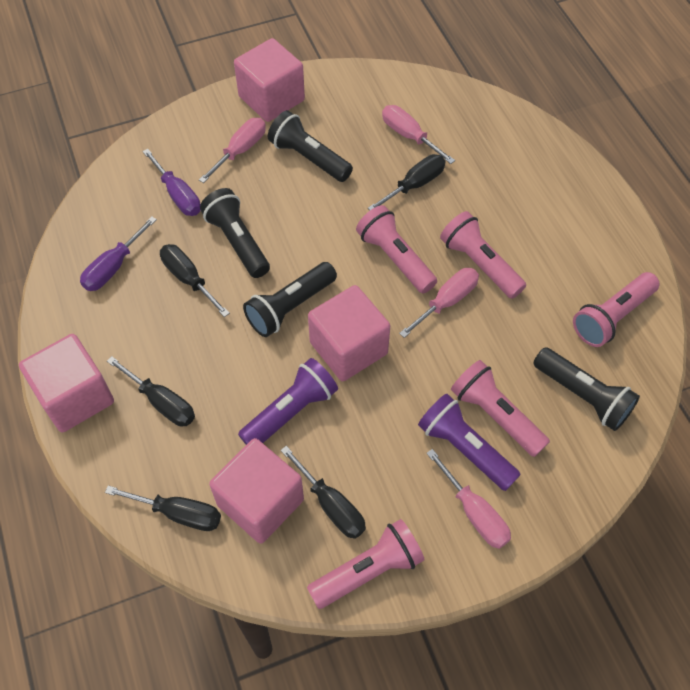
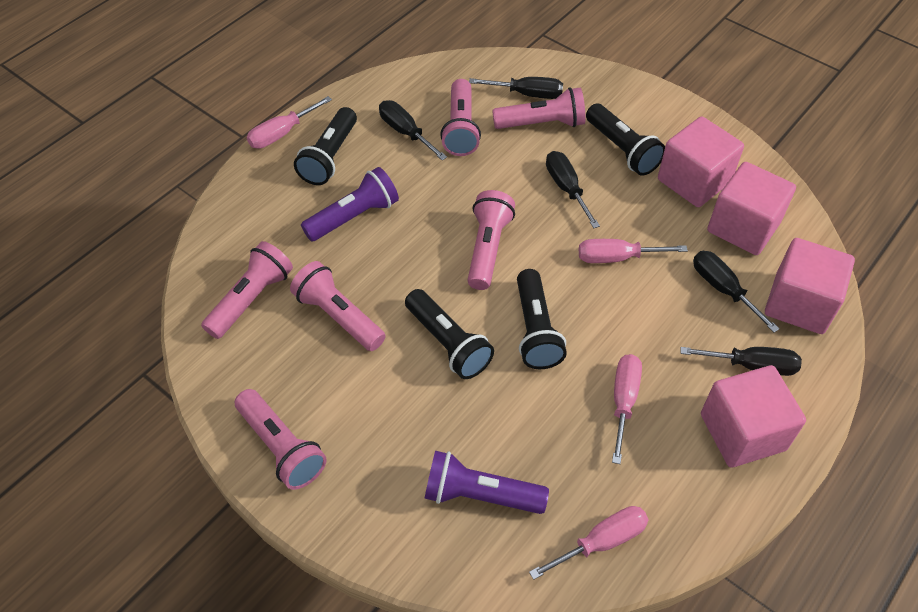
pink flashlight: 5 -> 6
purple screwdriver: 2 -> 0

